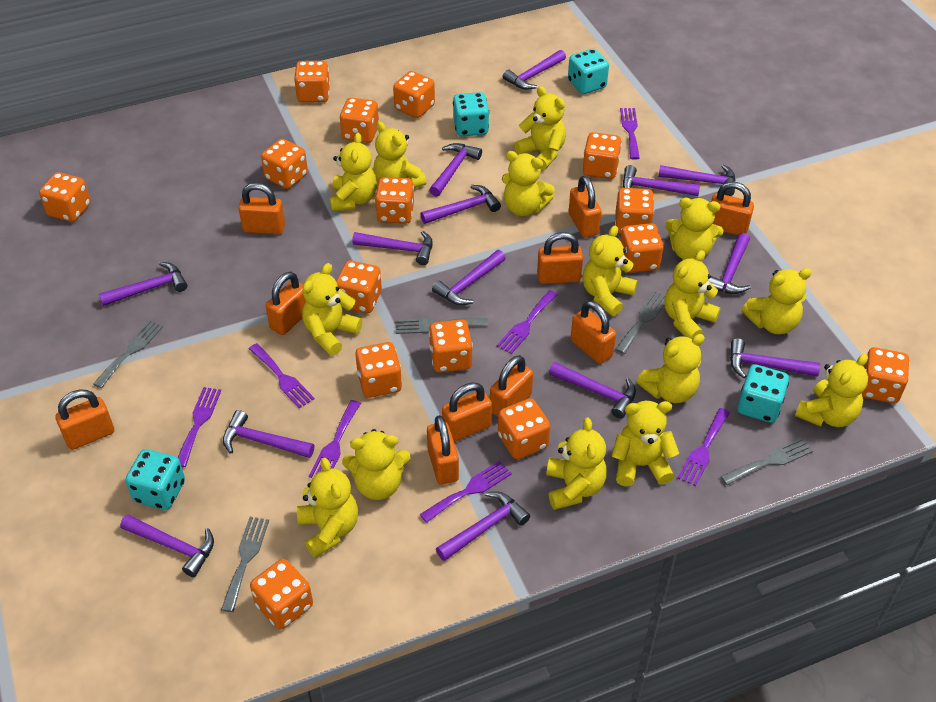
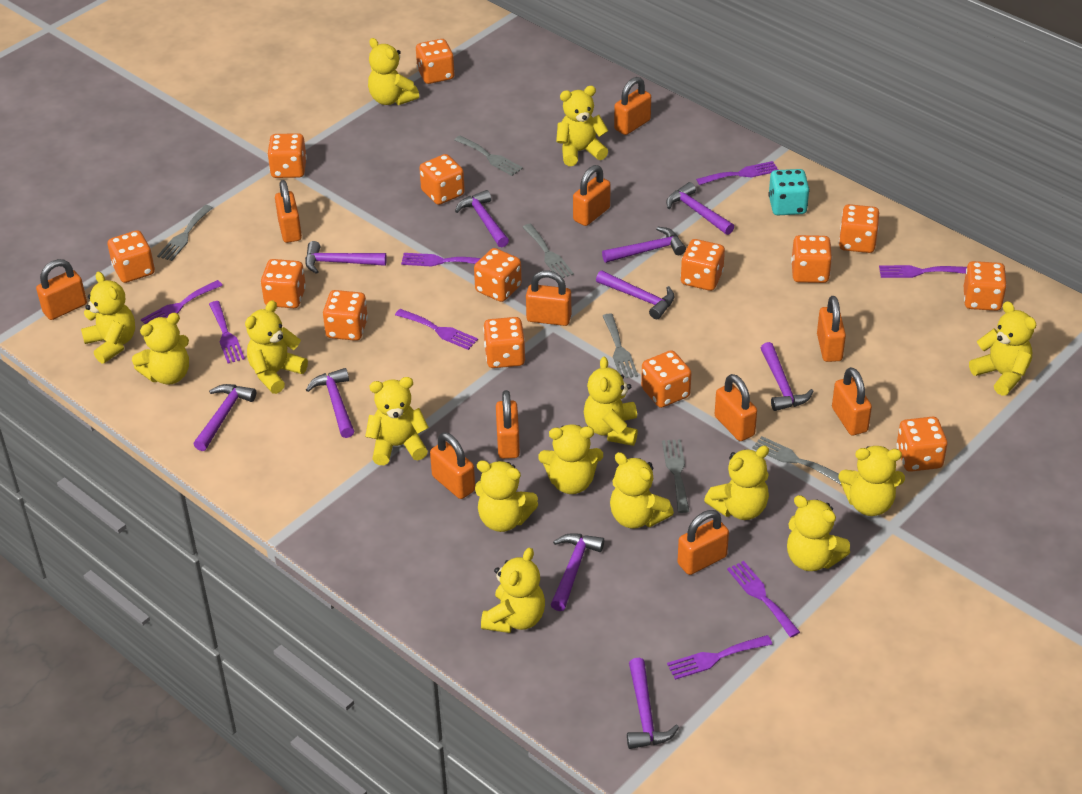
grey fork: 5 -> 6
orange dice: 15 -> 14
orange padlock: 10 -> 11
purple fork: 7 -> 8
purple hammer: 14 -> 10
turquoise dice: 4 -> 1

